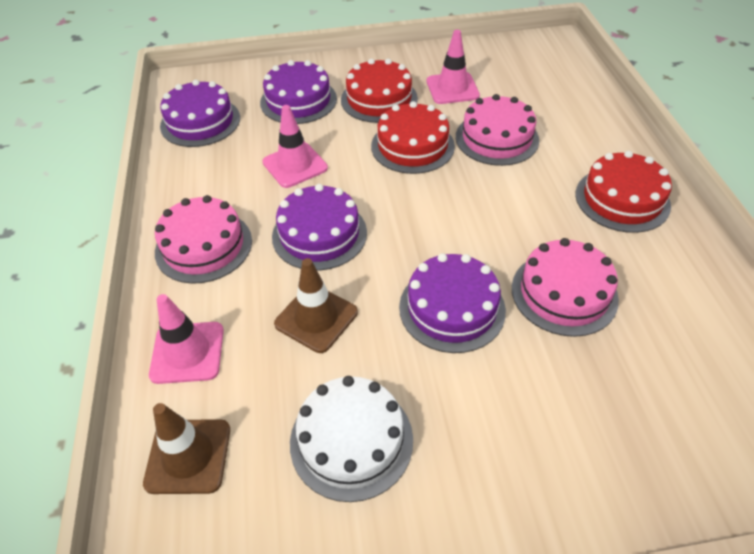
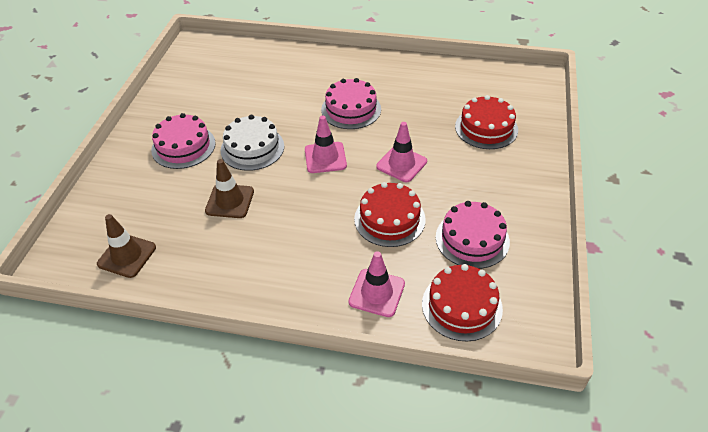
purple cake: 4 -> 0

